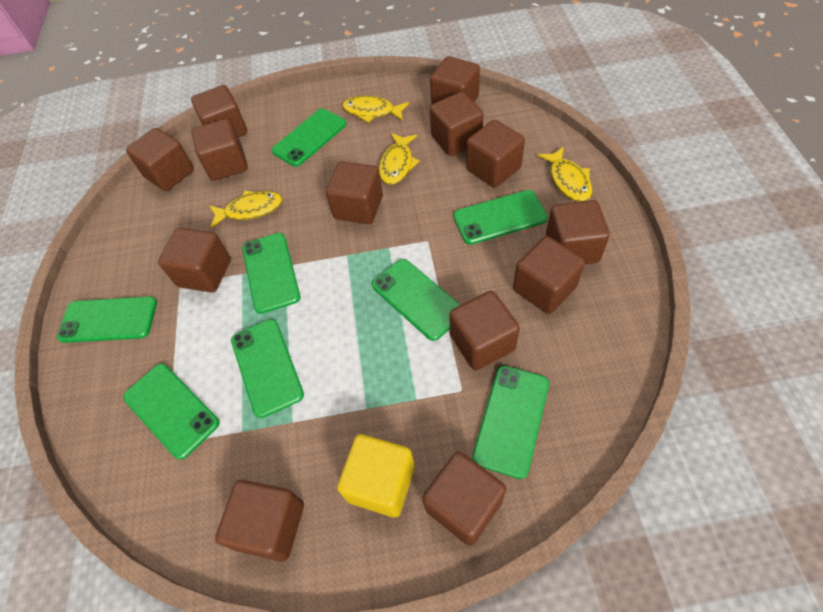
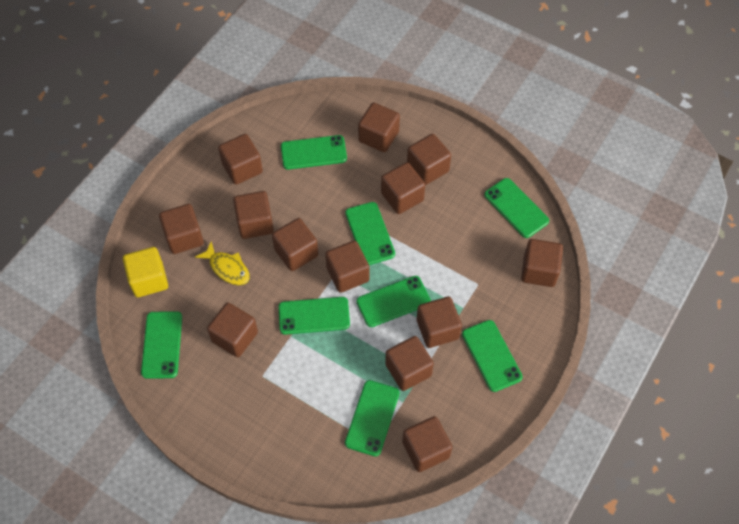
yellow fish: 4 -> 1

